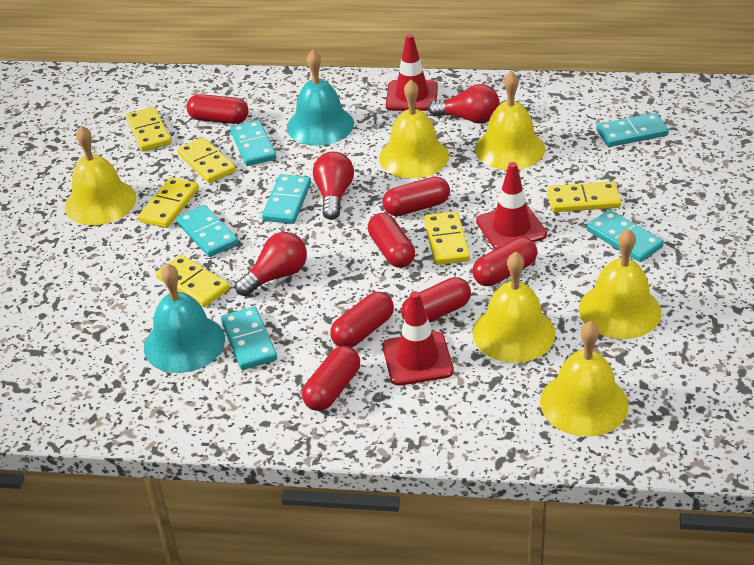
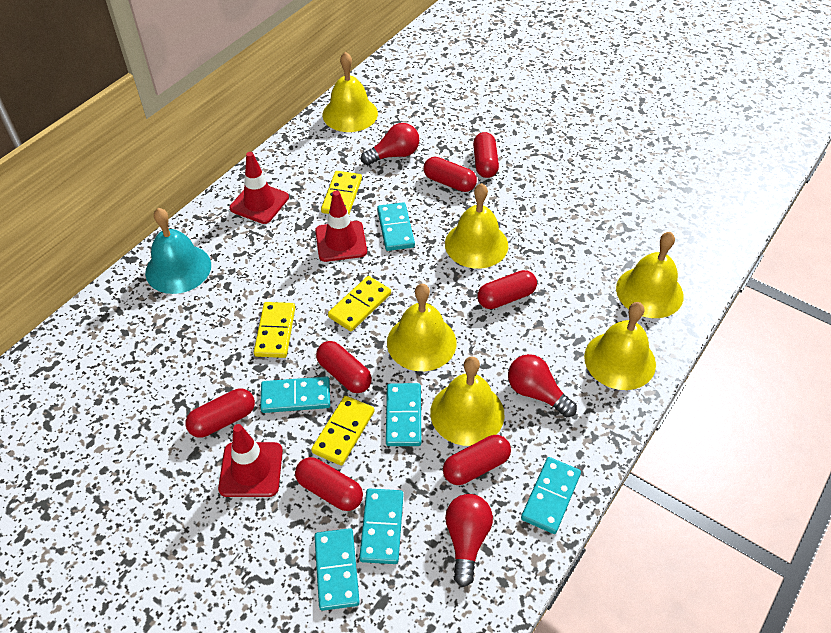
turquoise bell: 2 -> 1
yellow domino: 6 -> 4

